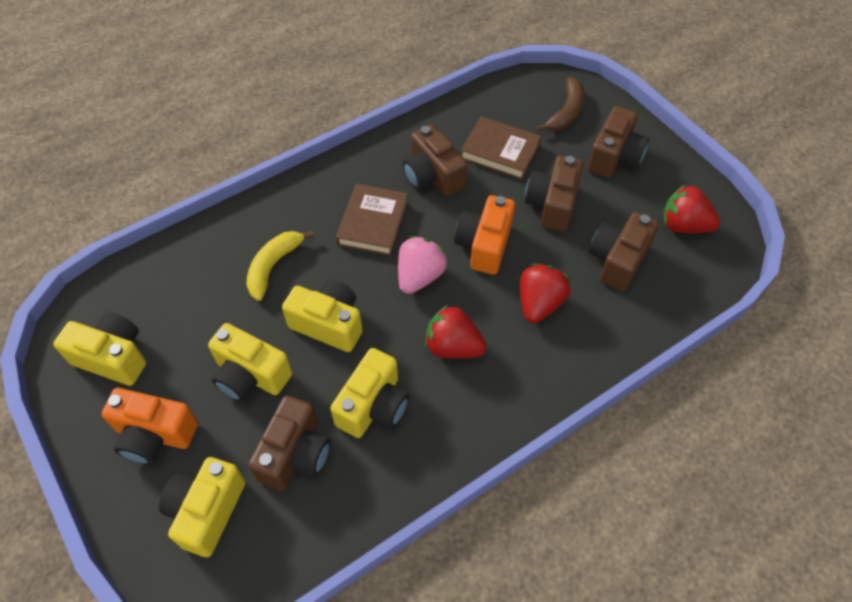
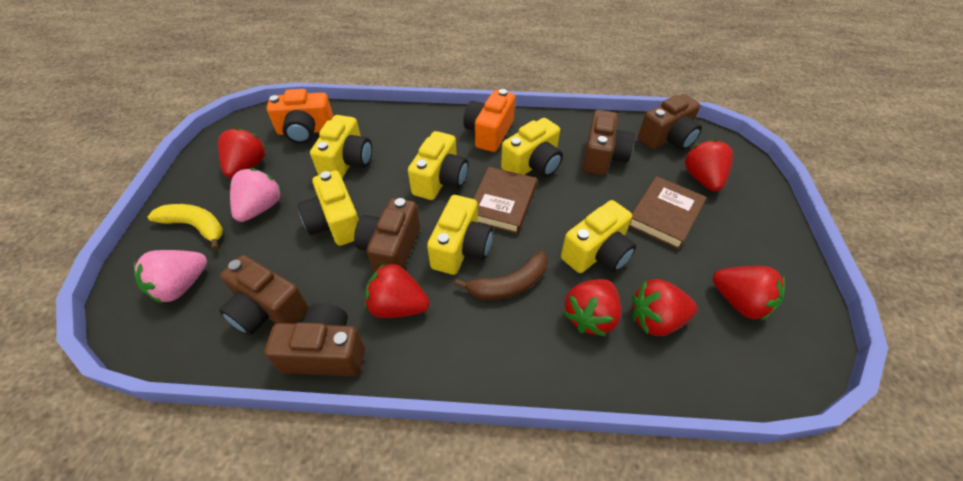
pink strawberry: 1 -> 2
red strawberry: 3 -> 6
yellow camera: 5 -> 6

